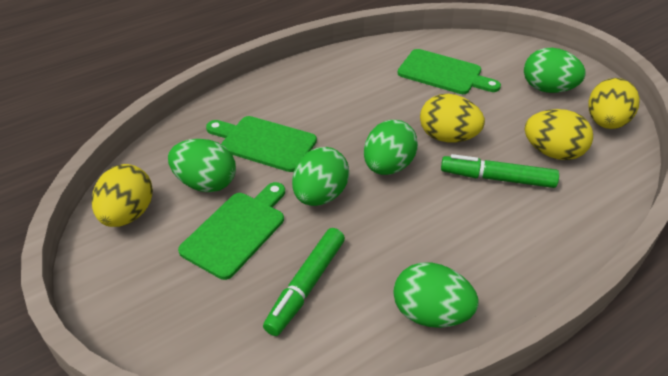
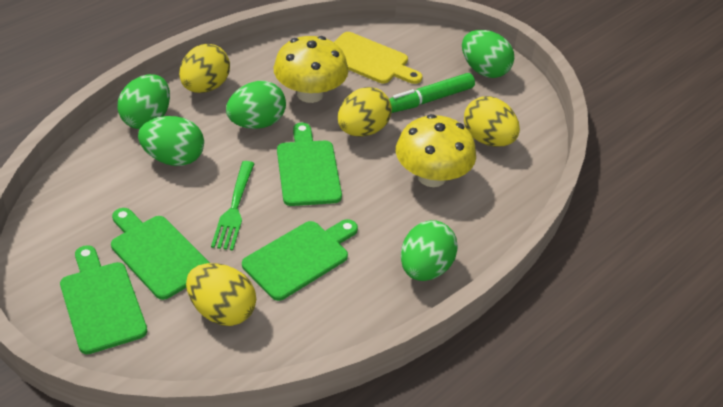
green cutting board: 3 -> 4
green fork: 0 -> 1
green marker: 2 -> 1
yellow cutting board: 0 -> 1
yellow mushroom: 0 -> 2

